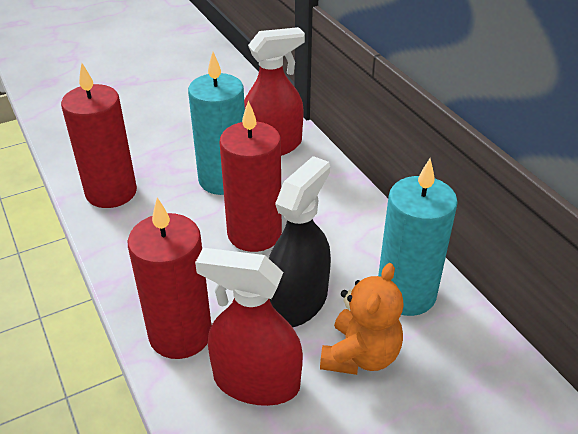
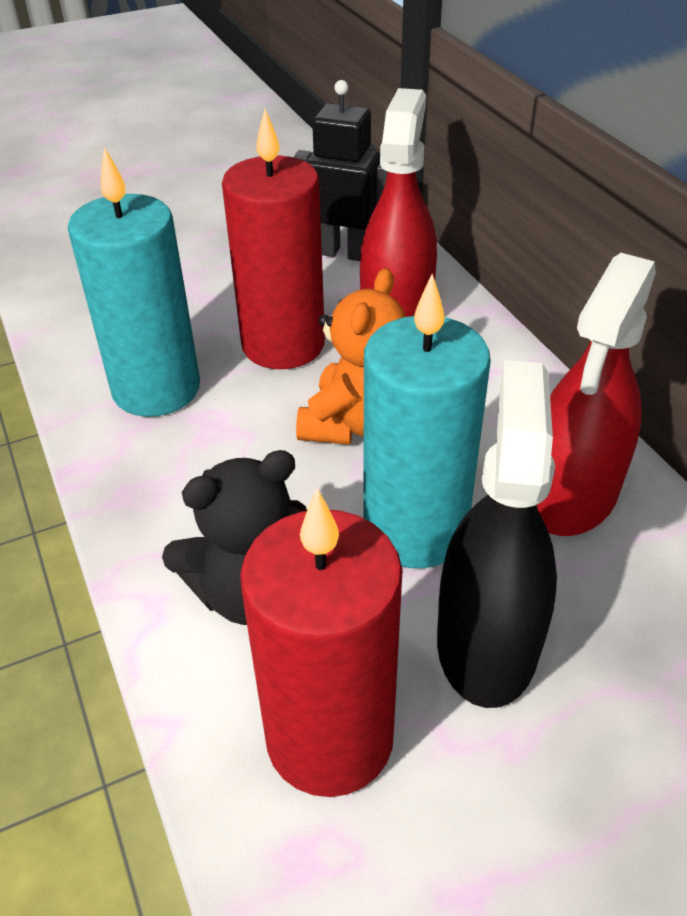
black robot: 0 -> 1
black teddy bear: 0 -> 1
red candle: 3 -> 2

